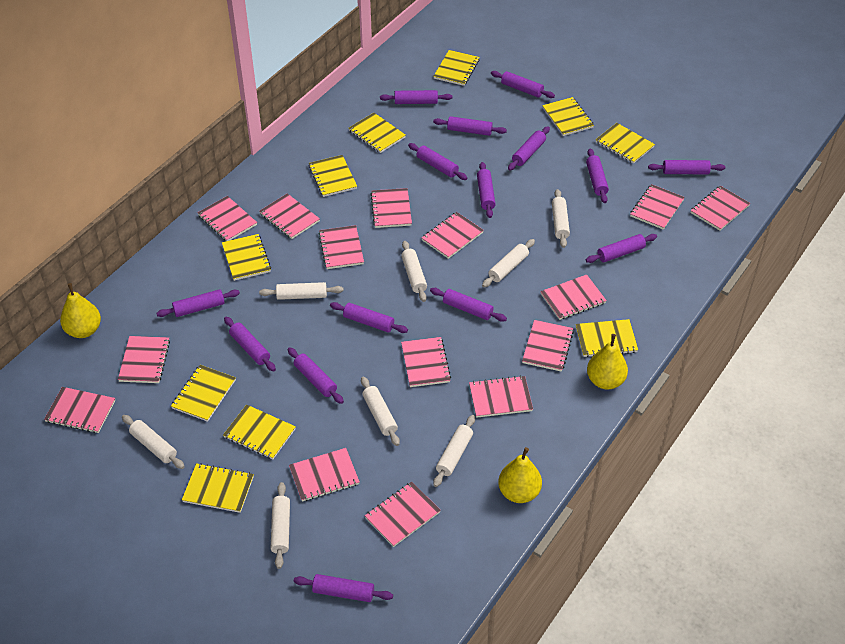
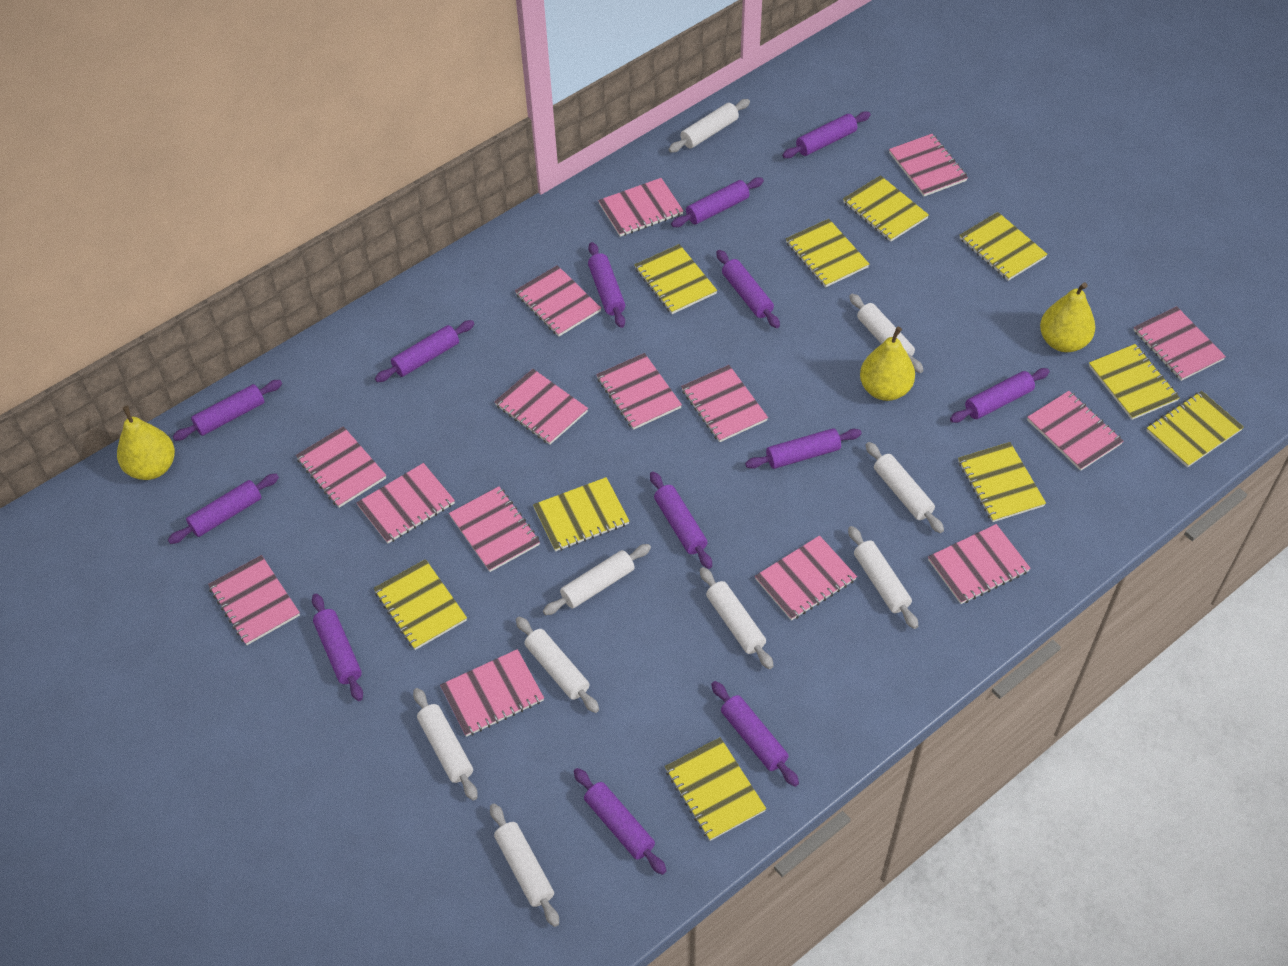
purple rolling pin: 15 -> 13
white rolling pin: 8 -> 9

